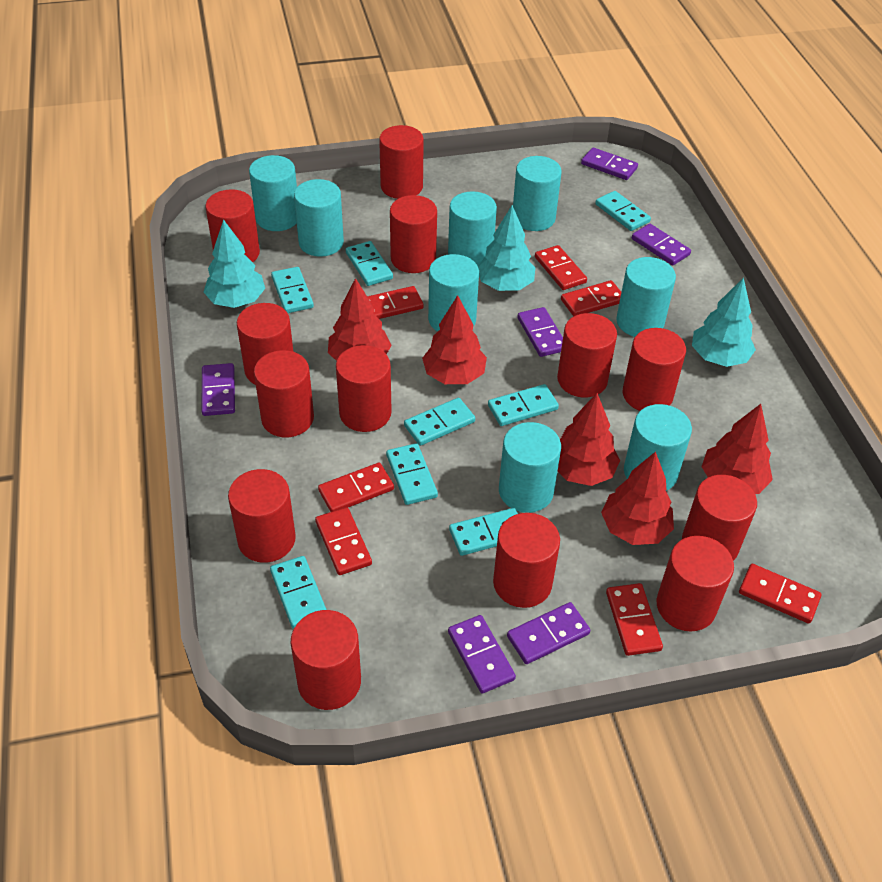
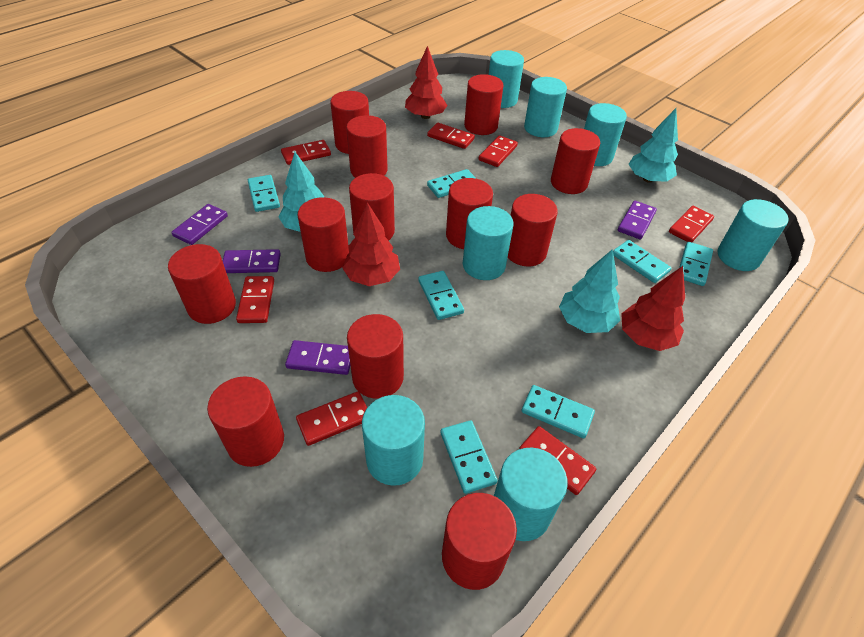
purple domino: 6 -> 4
red cylinder: 13 -> 12
red tree: 5 -> 3
turquoise cylinder: 8 -> 7
turquoise domino: 8 -> 7

